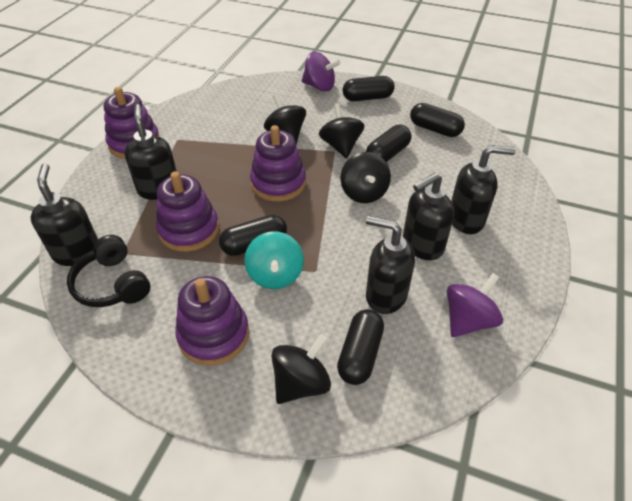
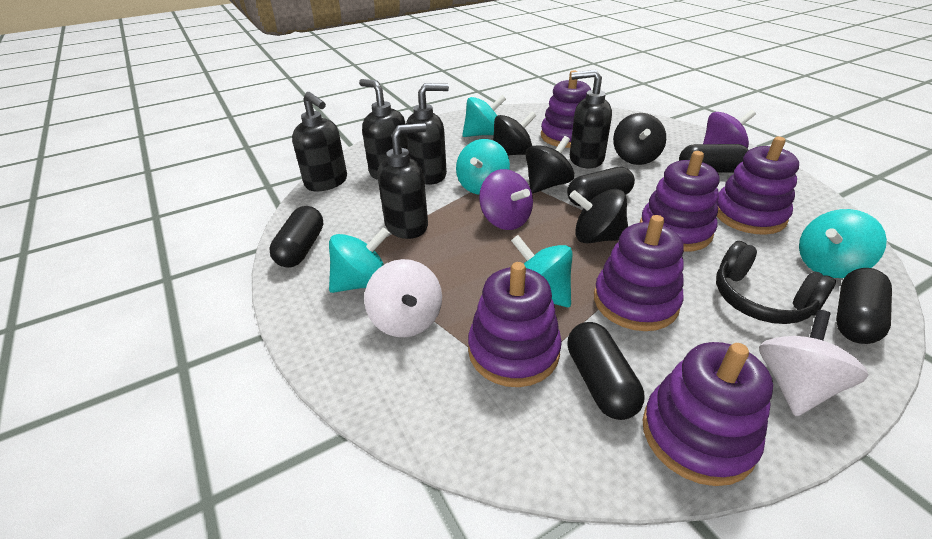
purple stacking toy: 4 -> 6
turquoise spinning top: 1 -> 5
white spinning top: 0 -> 2

